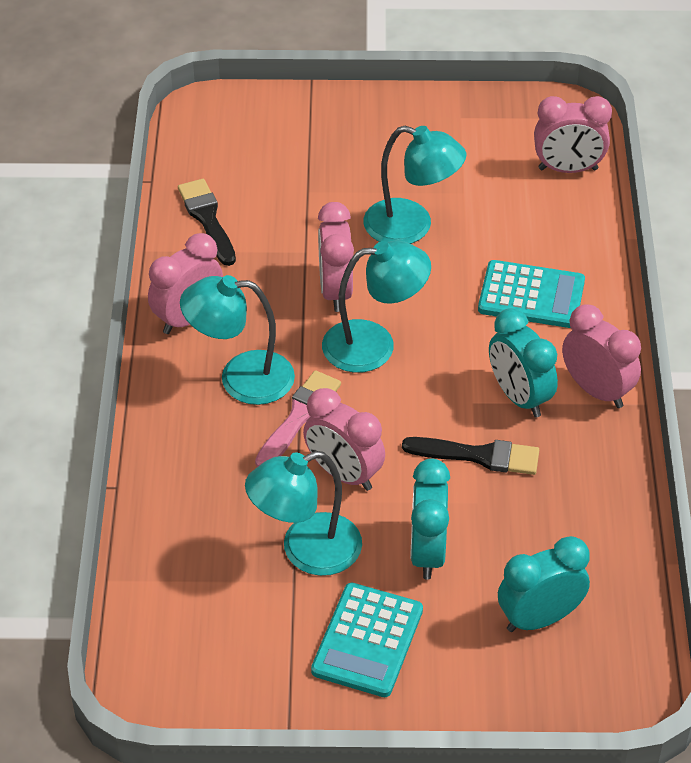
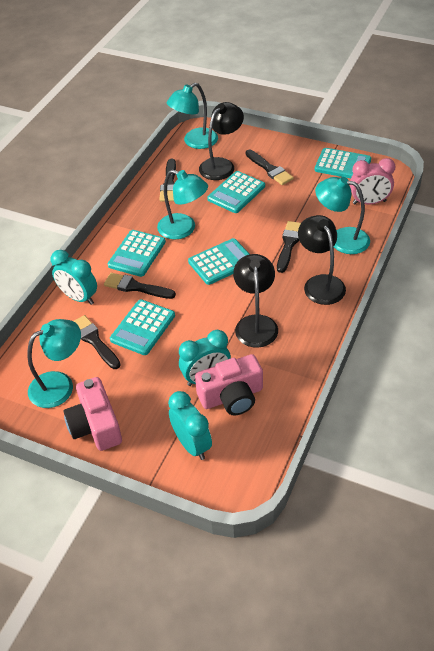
black brush: 2 -> 5
black lamp: 0 -> 3
pink brush: 1 -> 0
pink camera: 0 -> 2
pink clock: 5 -> 1
turquoise calculator: 2 -> 5

